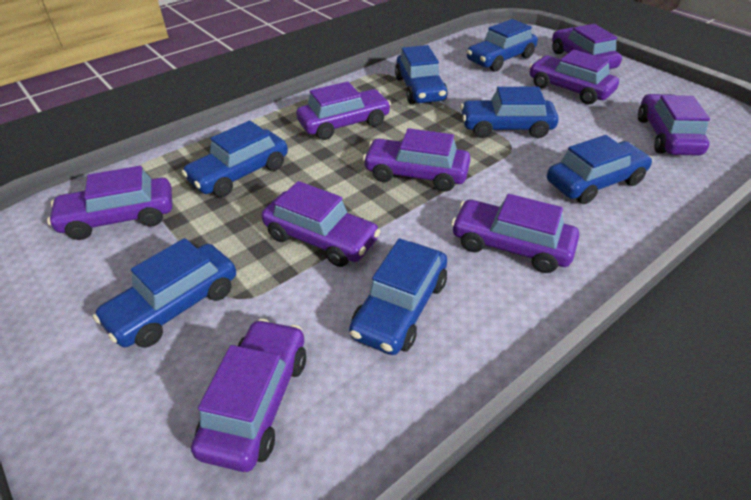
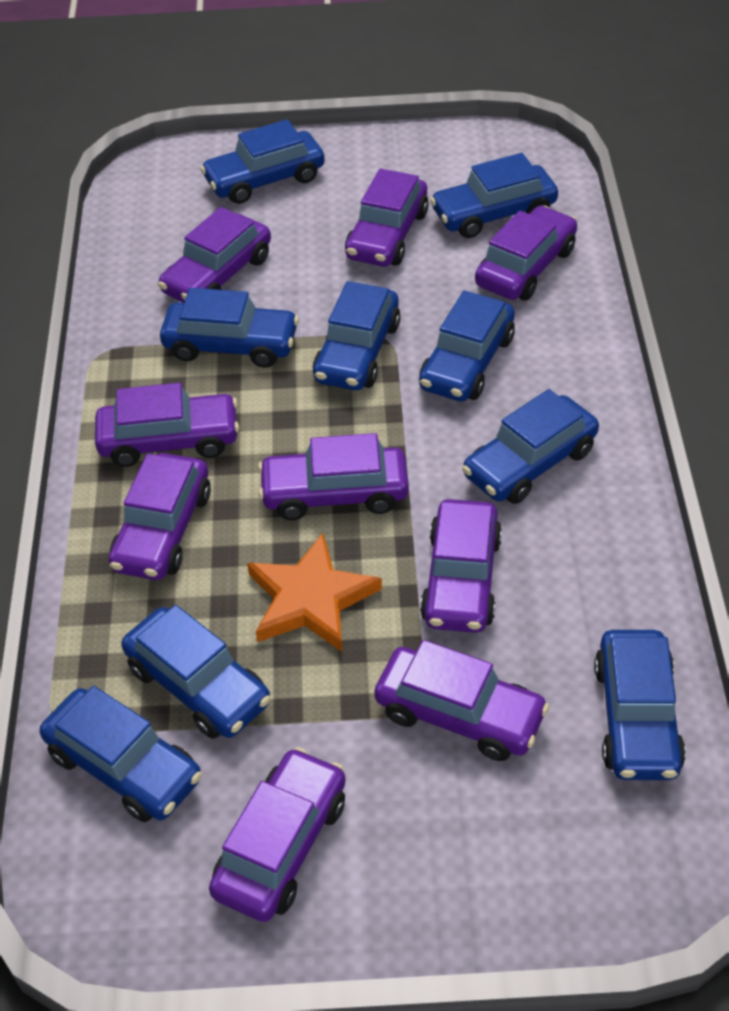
blue car: 7 -> 9
orange star: 0 -> 1

